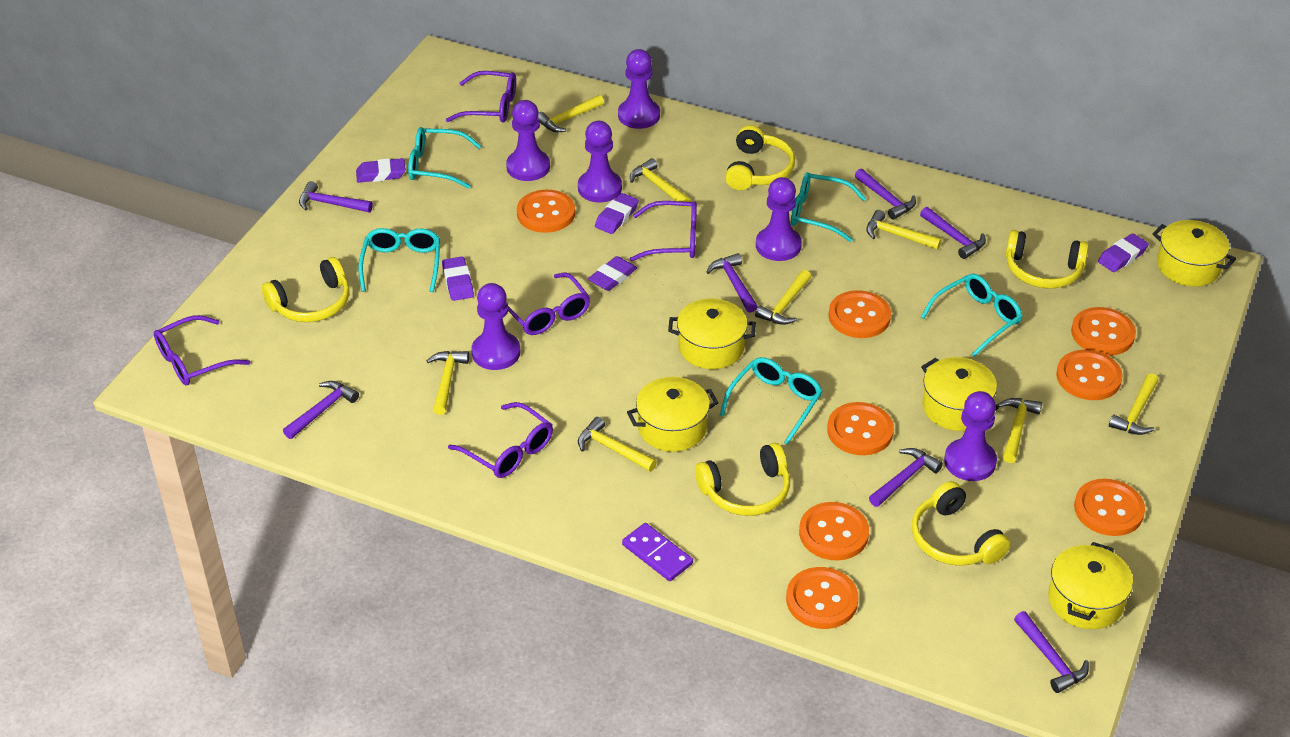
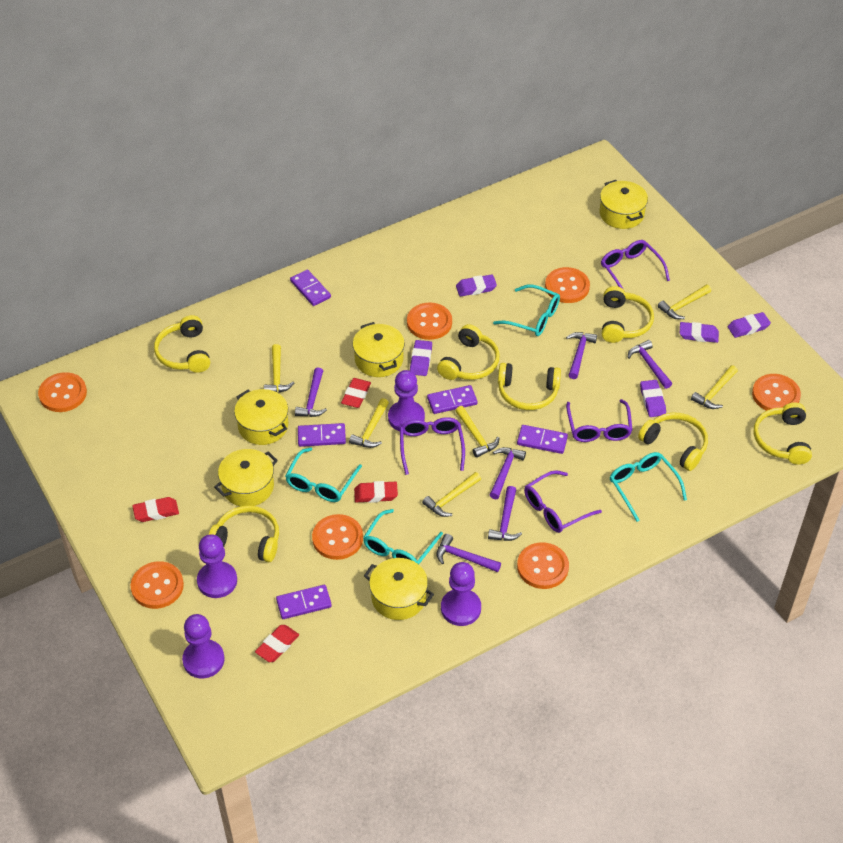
orange button: 8 -> 7
purple domino: 1 -> 5
purple glasses: 5 -> 4
purple hammer: 7 -> 6
purple pawn: 6 -> 4
red eraser: 0 -> 4
turquoise glasses: 5 -> 4
yellow hammer: 8 -> 6
yellow headphones: 5 -> 7

